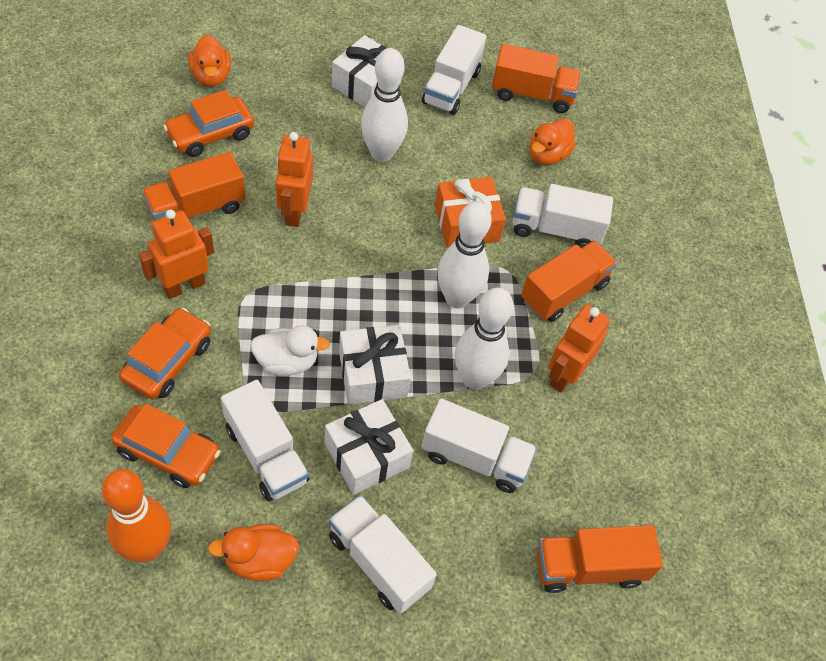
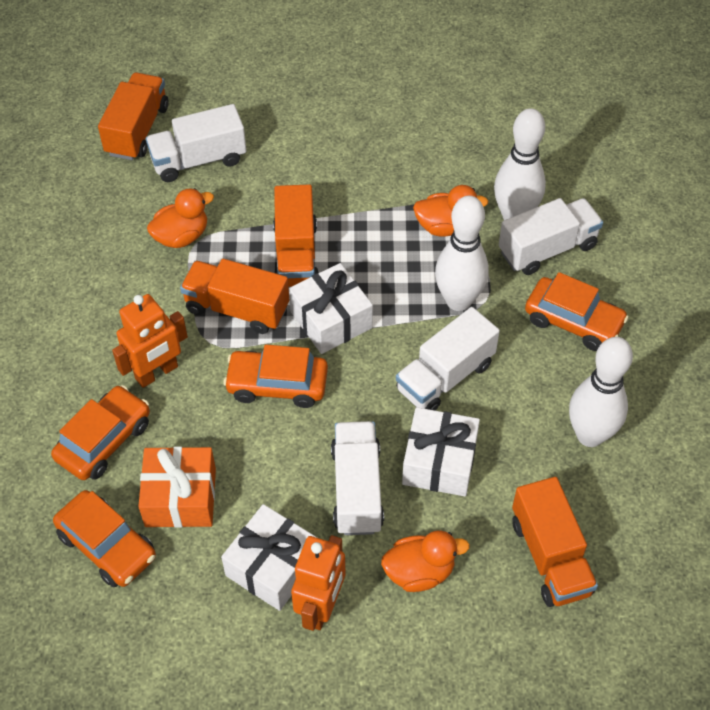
orange bowling pin: 1 -> 0
orange car: 3 -> 4
orange robot: 3 -> 2
white duck: 1 -> 0
white truck: 5 -> 4

